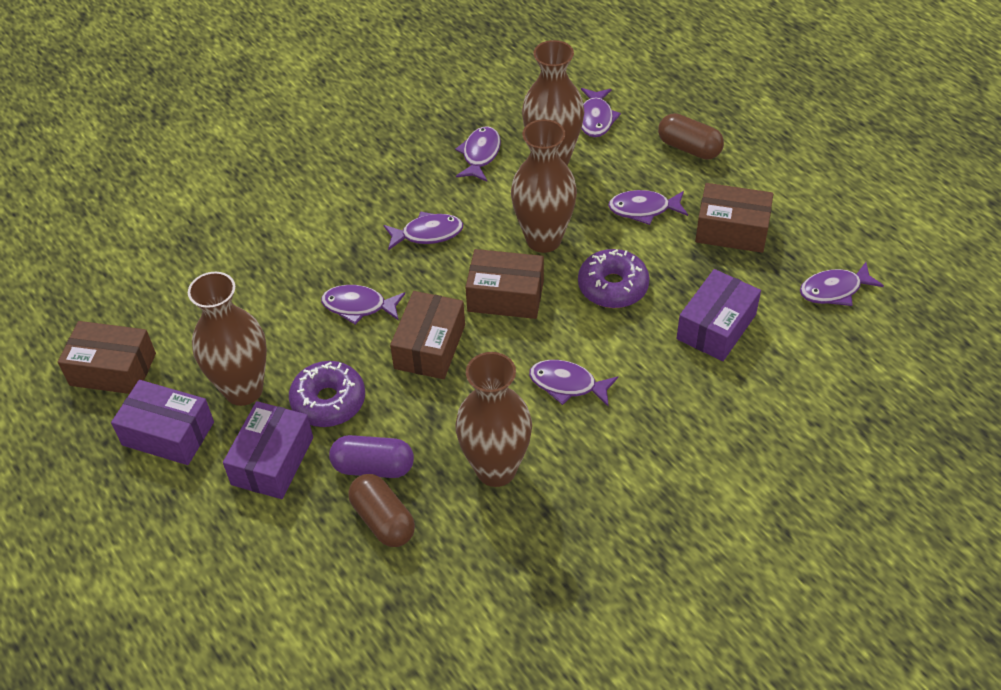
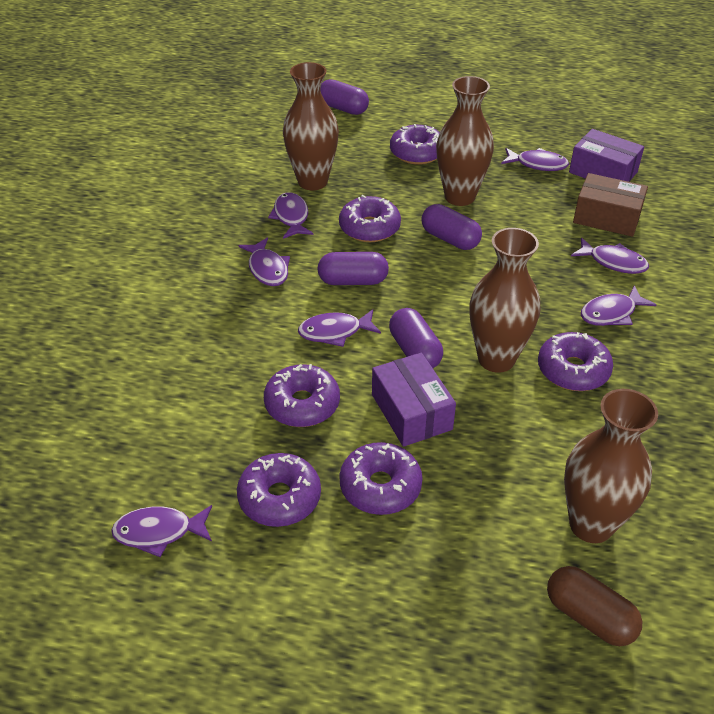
brown box: 4 -> 1
brown capsule: 2 -> 1
purple box: 3 -> 2
purple capsule: 1 -> 4
purple donut: 2 -> 6

